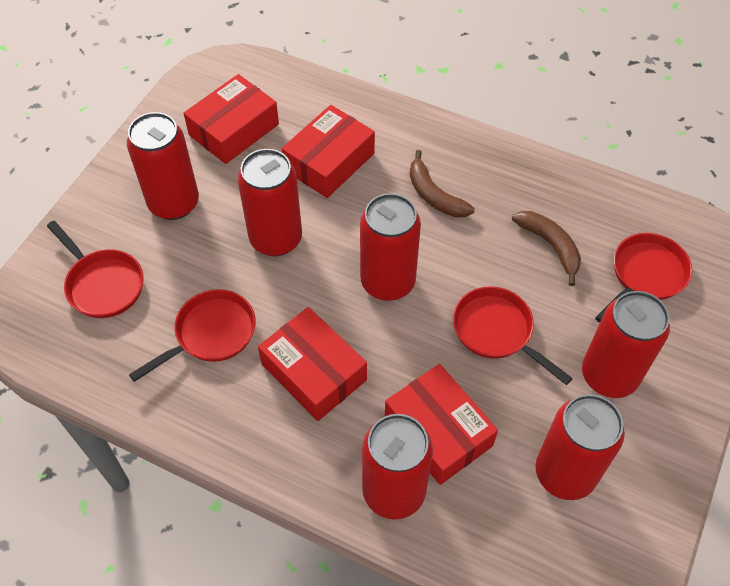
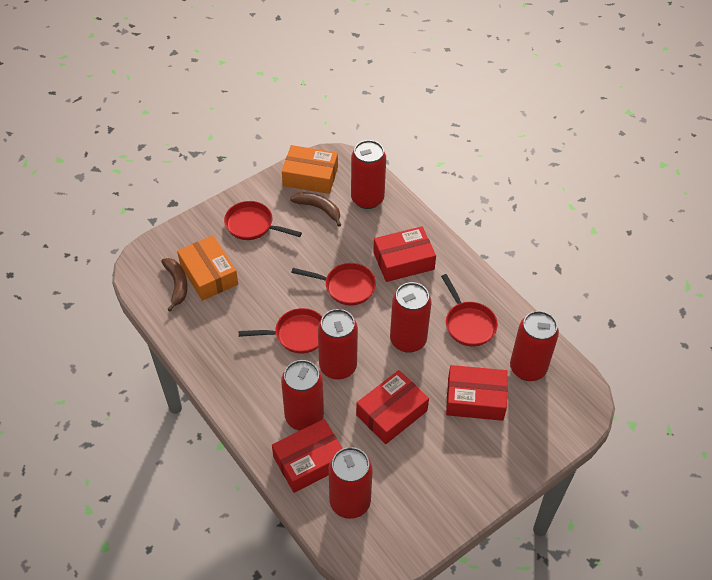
orange box: 0 -> 2

